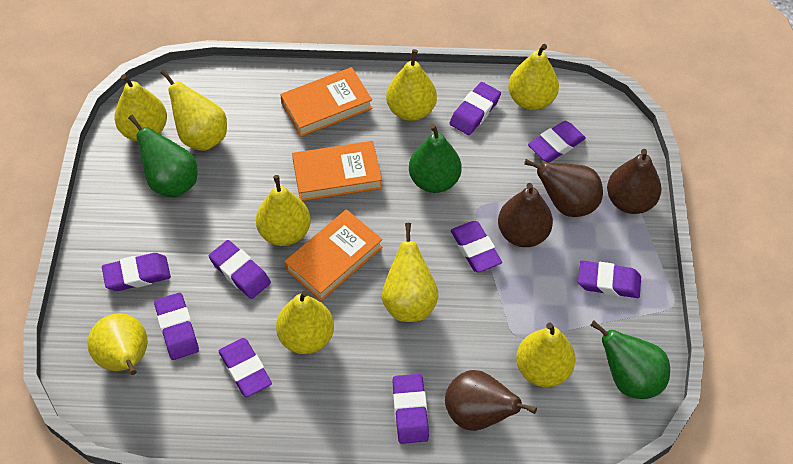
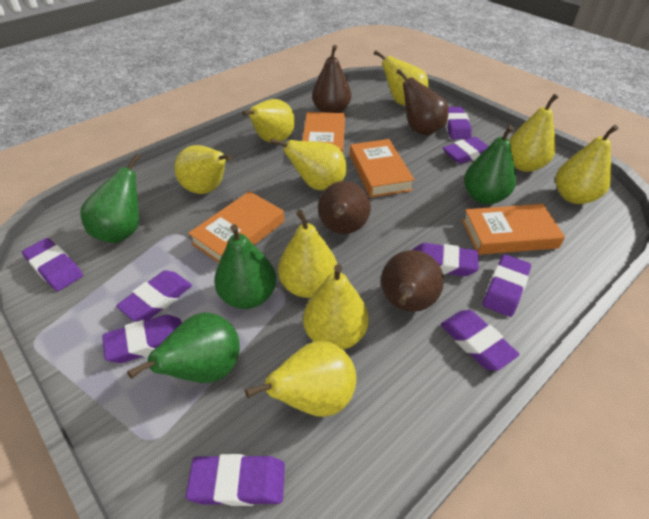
green pear: 3 -> 4
orange book: 3 -> 4

